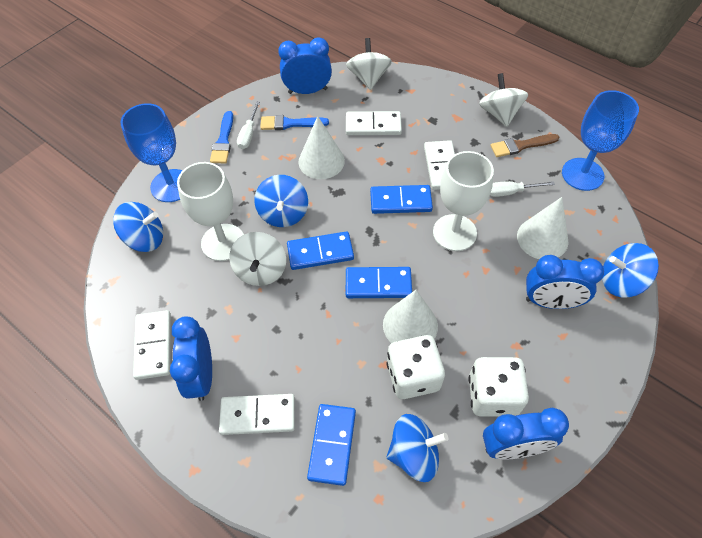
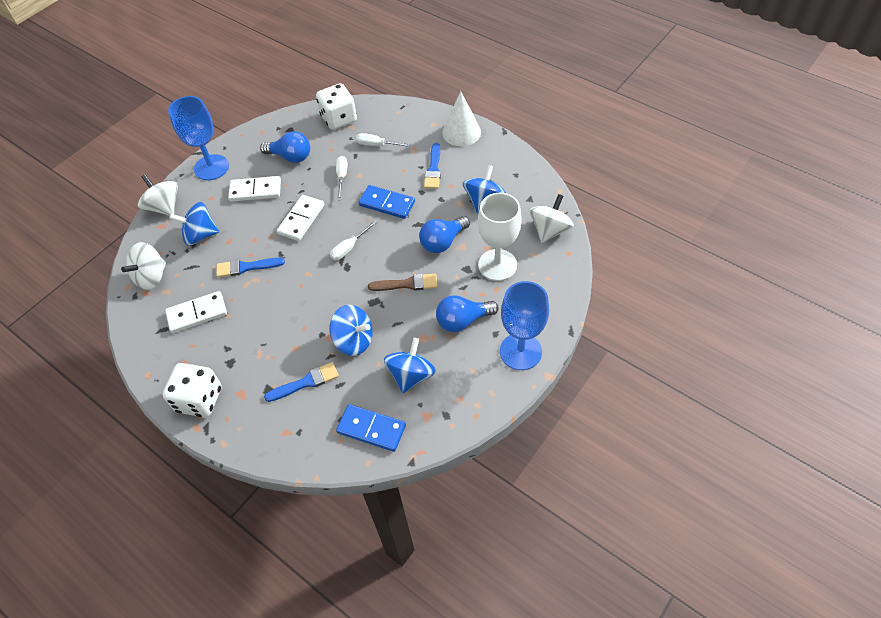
blue brush: 2 -> 3
blue clock: 4 -> 0
blue domino: 4 -> 2
blue light bulb: 0 -> 3
white cone: 3 -> 1
white domino: 4 -> 3
white goblet: 2 -> 1
white screwdriver: 2 -> 3

